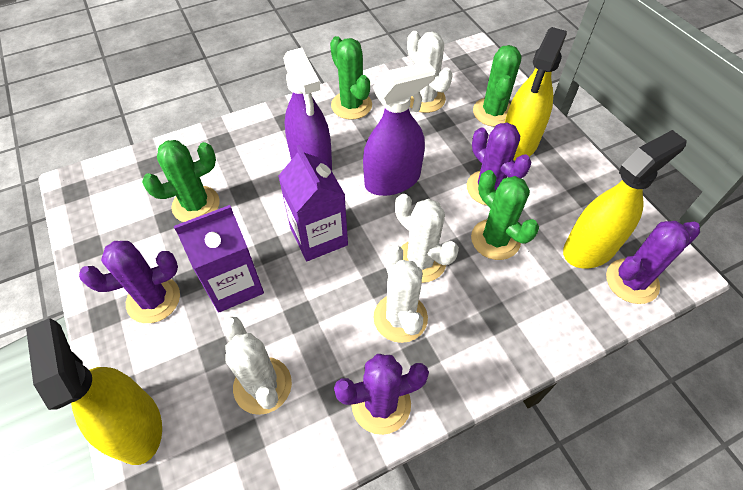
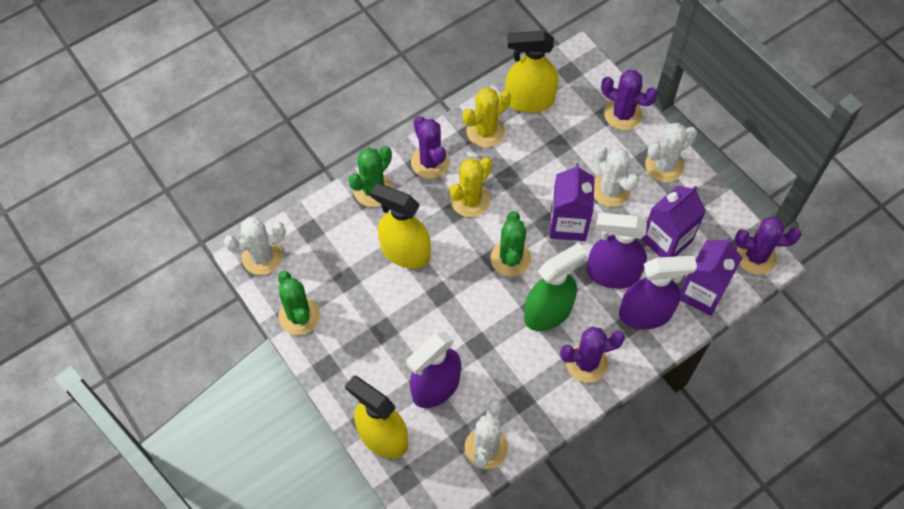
green cactus: 4 -> 3
green spray bottle: 0 -> 1
purple carton: 2 -> 3
purple spray bottle: 2 -> 3
yellow cactus: 0 -> 2

